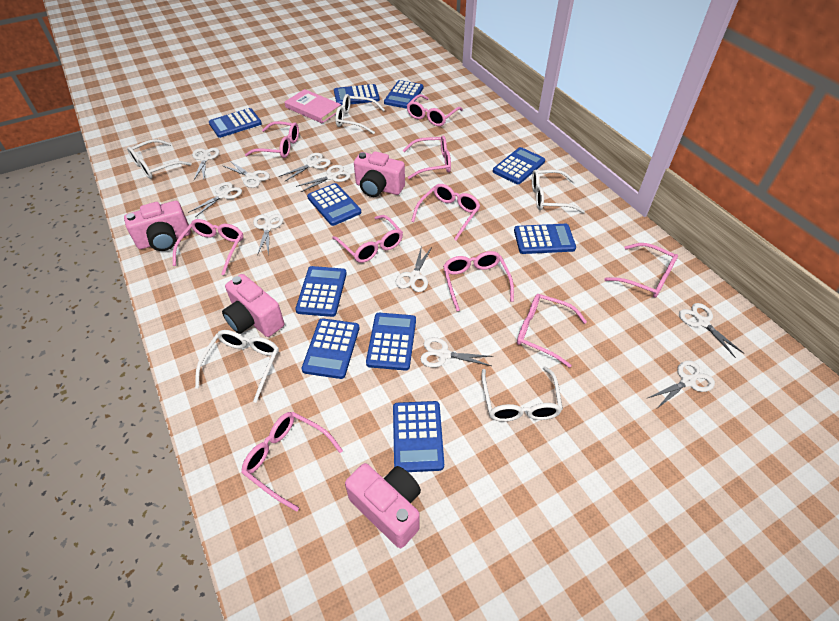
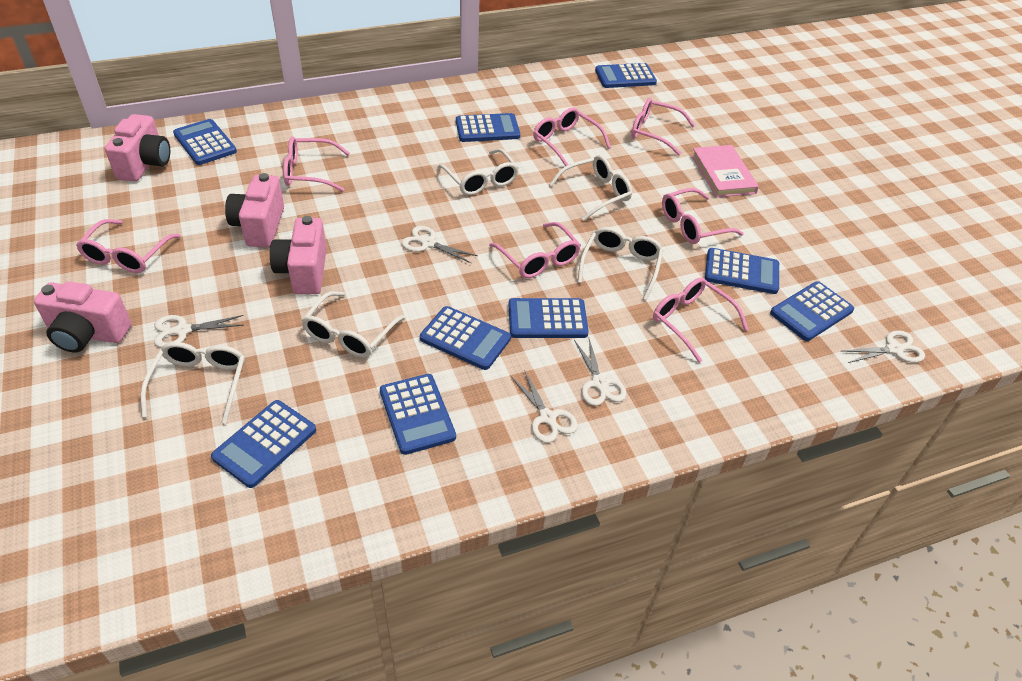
blue calculator: 10 -> 9
pink glasses: 10 -> 7
white scissors: 10 -> 5

